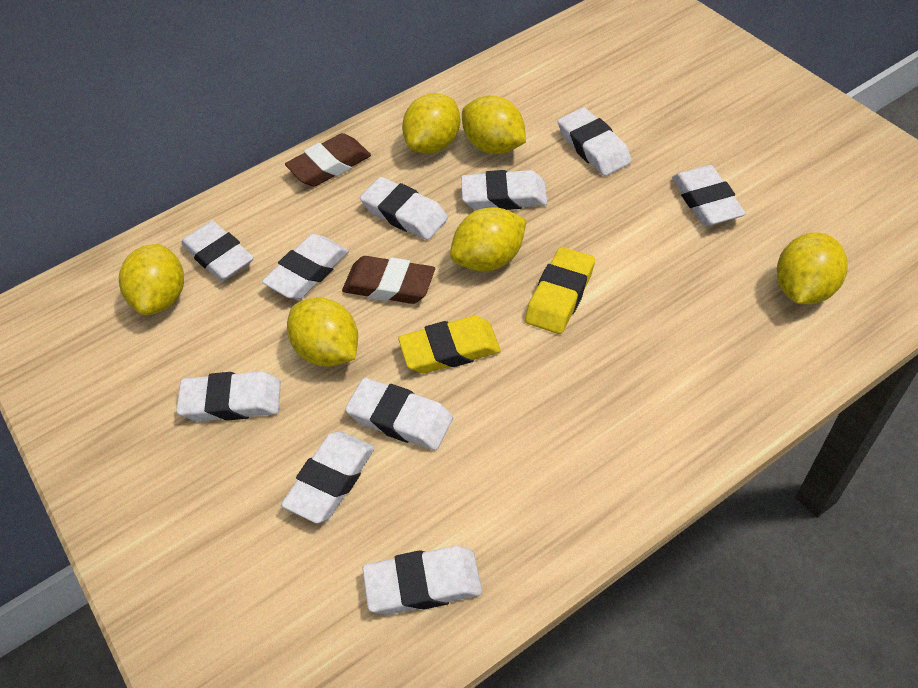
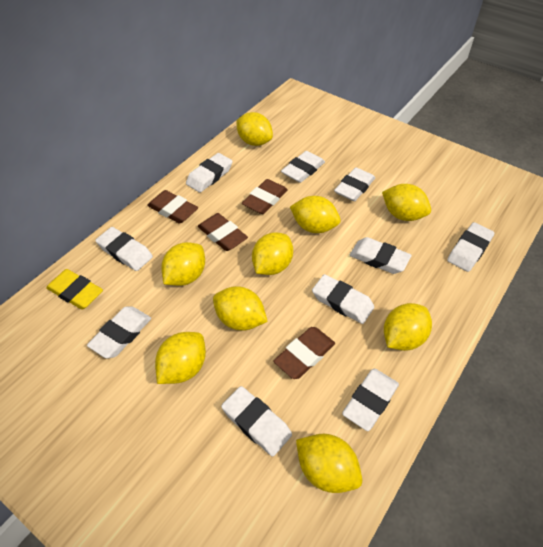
brown eraser: 2 -> 4
yellow eraser: 2 -> 1
yellow lemon: 6 -> 9

